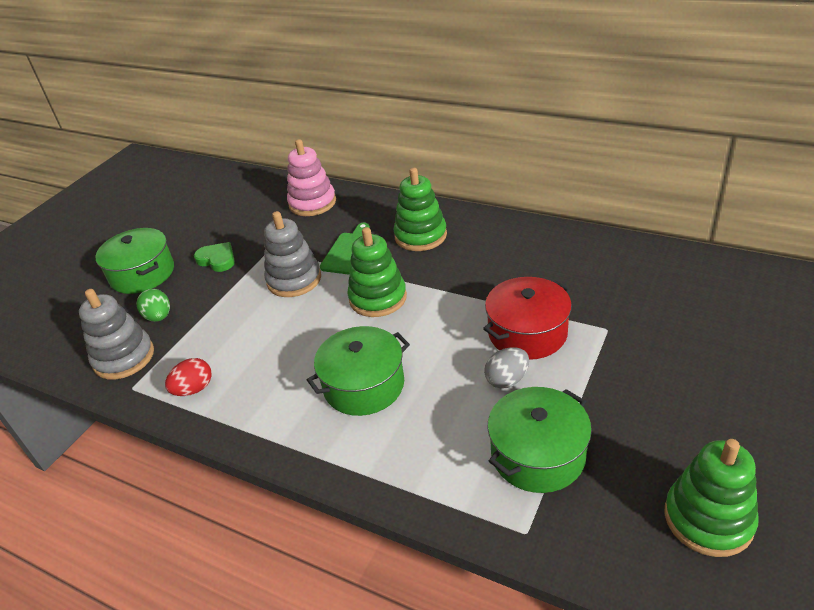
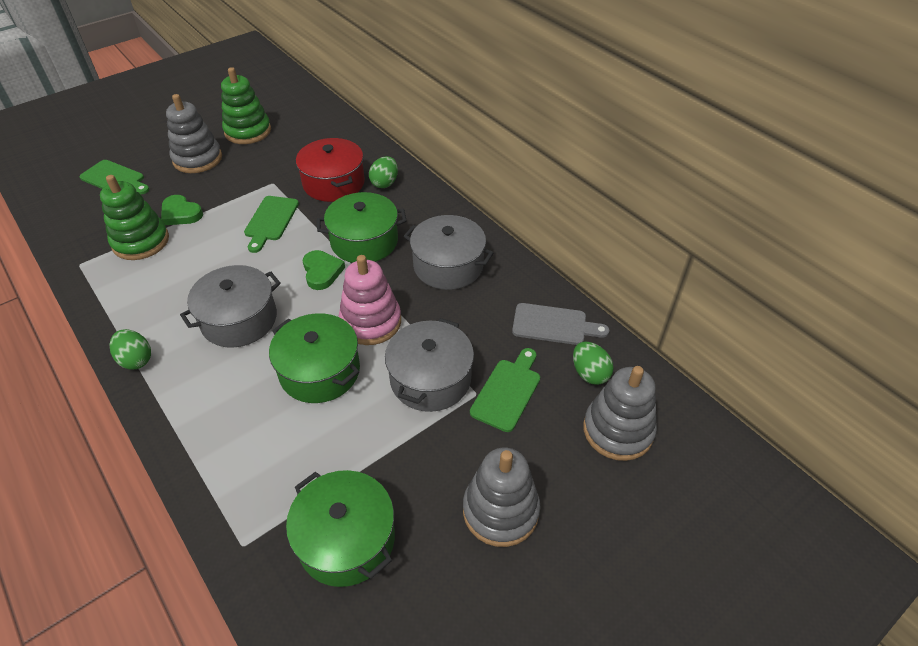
green cutting board: 1 -> 3
green egg: 1 -> 3
green heart: 1 -> 2
green stacking toy: 3 -> 2
grey cutting board: 0 -> 1
grey egg: 1 -> 0
grey pot: 0 -> 3
grey stacking toy: 2 -> 3
red egg: 1 -> 0

